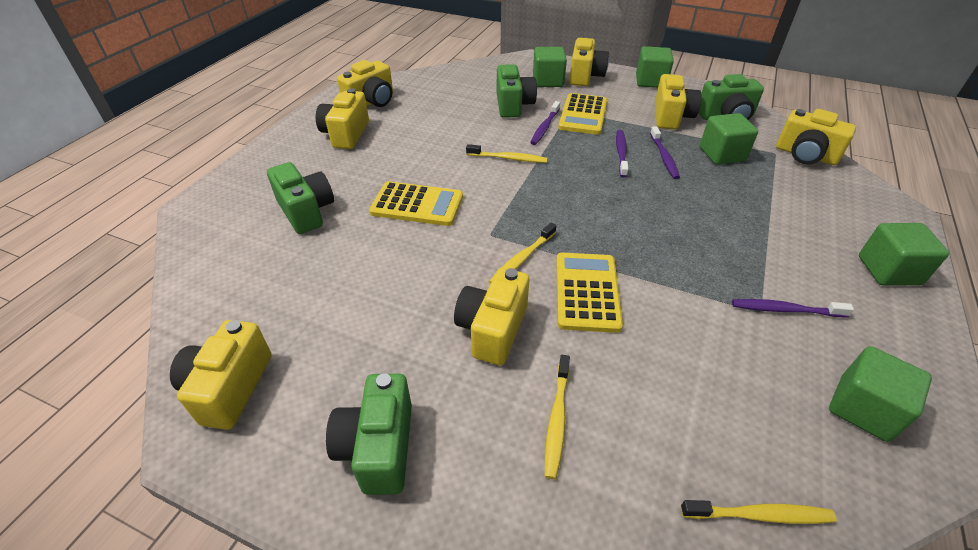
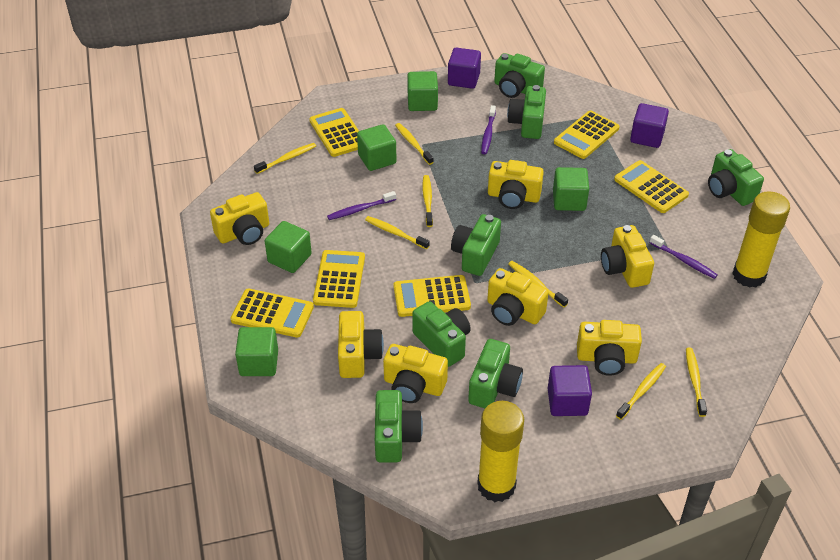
green camera: 4 -> 7
purple cube: 0 -> 3
purple toothbrush: 4 -> 3
yellow calculator: 3 -> 6
yellow glue stick: 0 -> 2
yellow toothbrush: 4 -> 7

